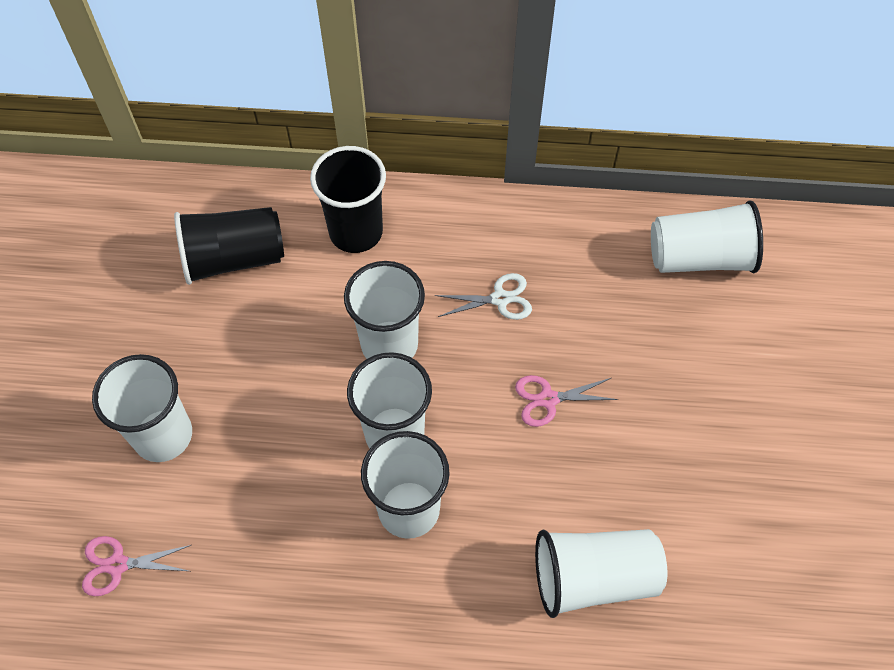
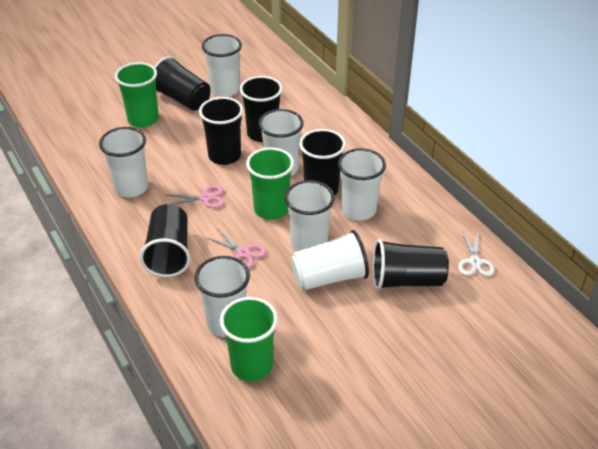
black cup: 2 -> 6
green cup: 0 -> 3
white cup: 6 -> 7

